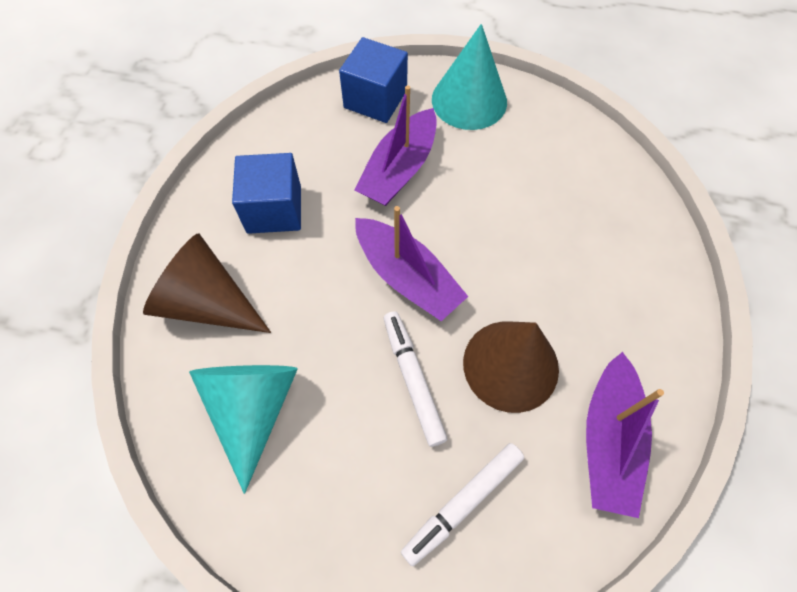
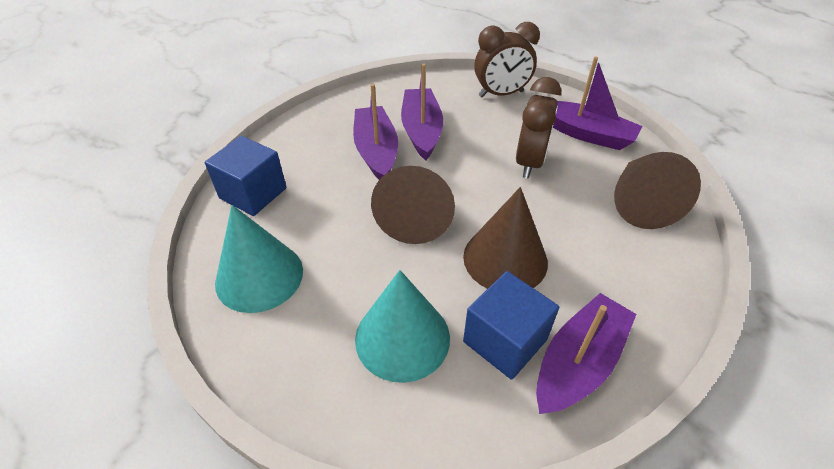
brown clock: 0 -> 2
brown cone: 2 -> 3
purple boat: 3 -> 4
white marker: 2 -> 0

